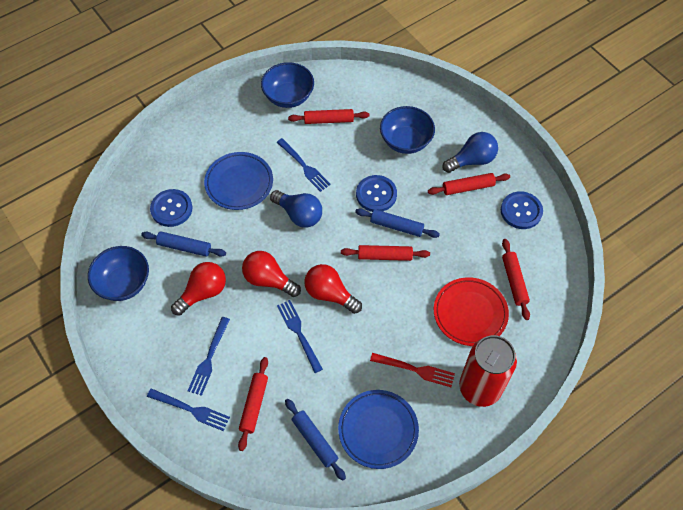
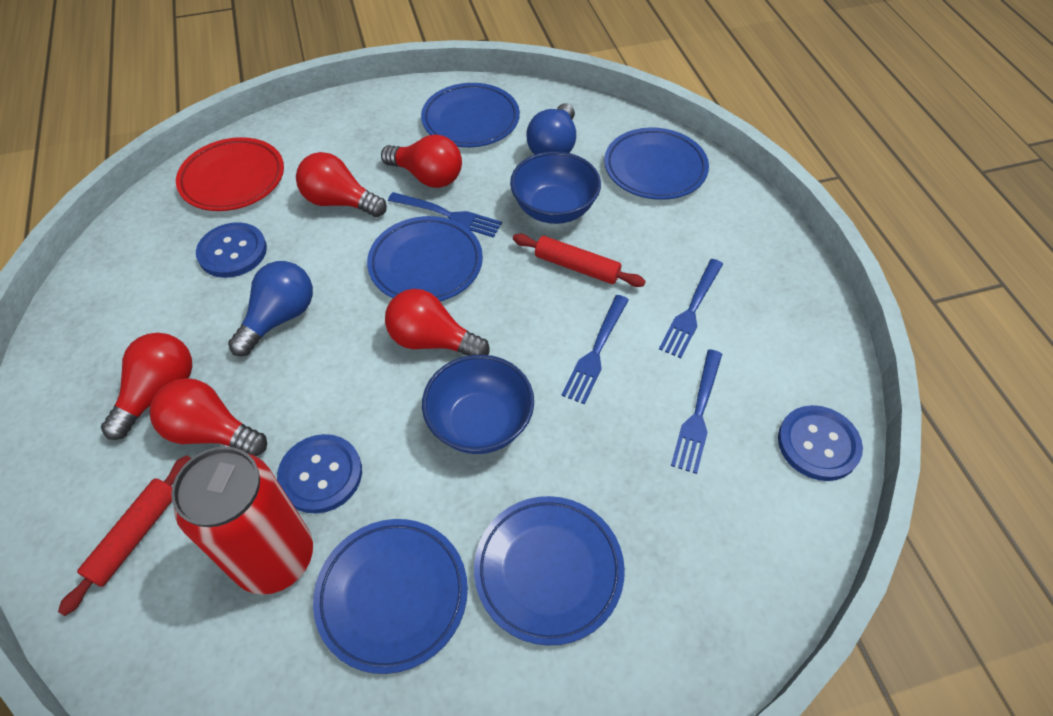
blue bowl: 3 -> 2
blue plate: 2 -> 5
blue rolling pin: 3 -> 0
red fork: 1 -> 0
red light bulb: 3 -> 5
red rolling pin: 5 -> 2

